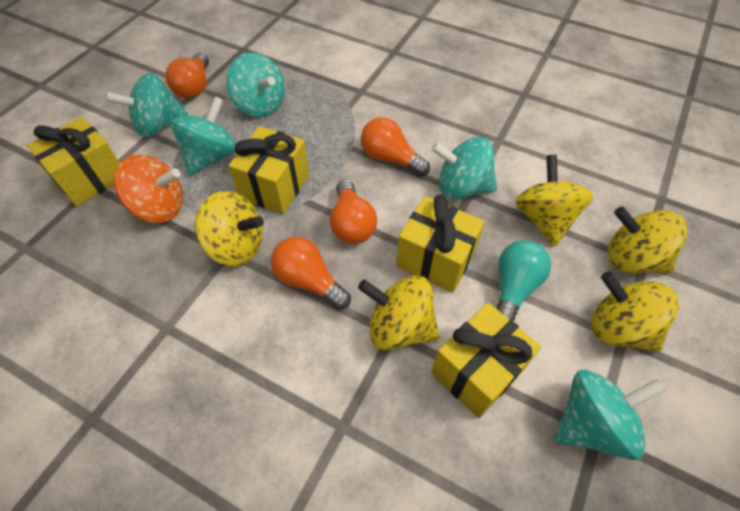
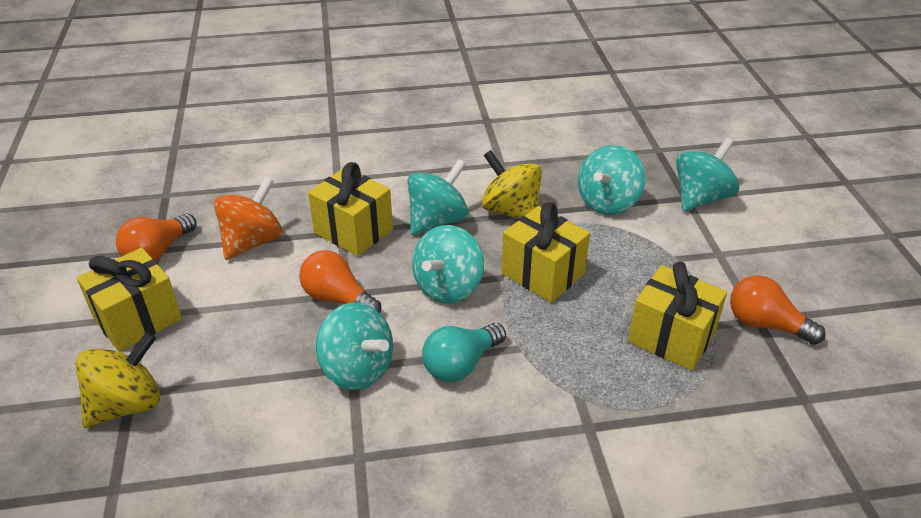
orange light bulb: 4 -> 3
yellow spinning top: 5 -> 2

